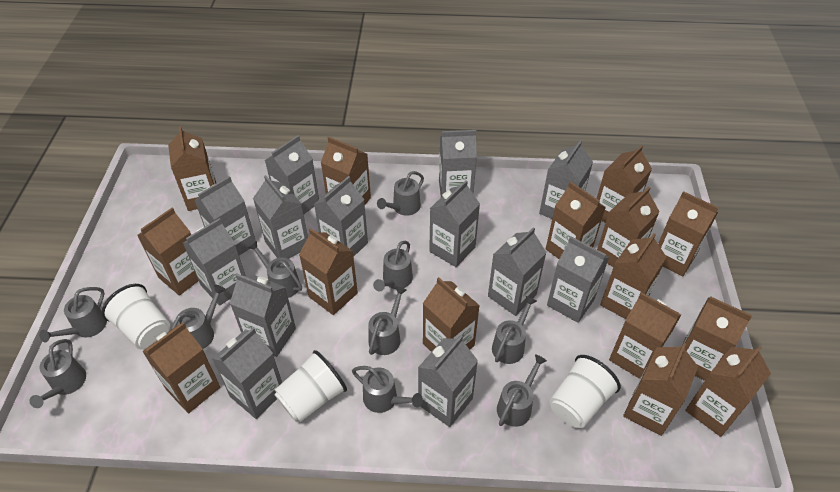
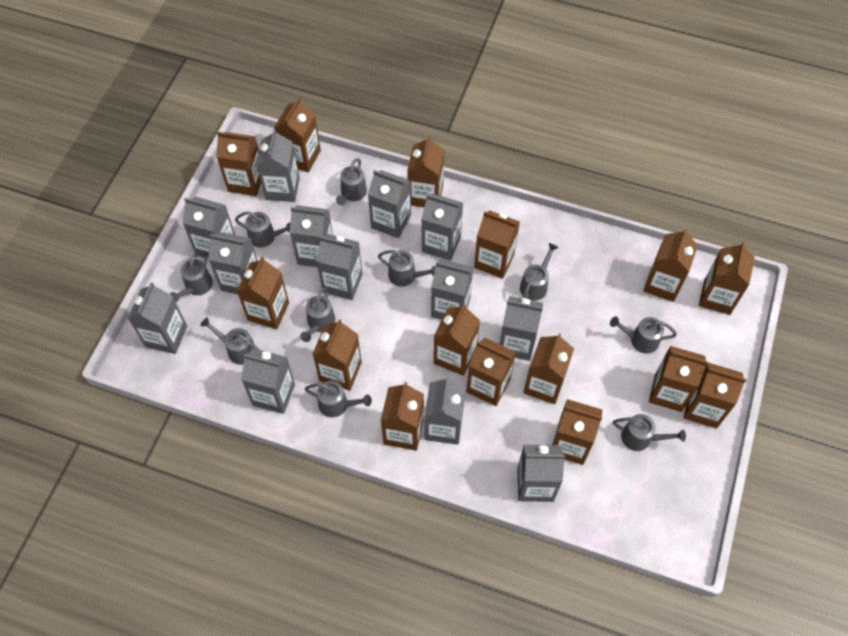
white cup: 3 -> 0

